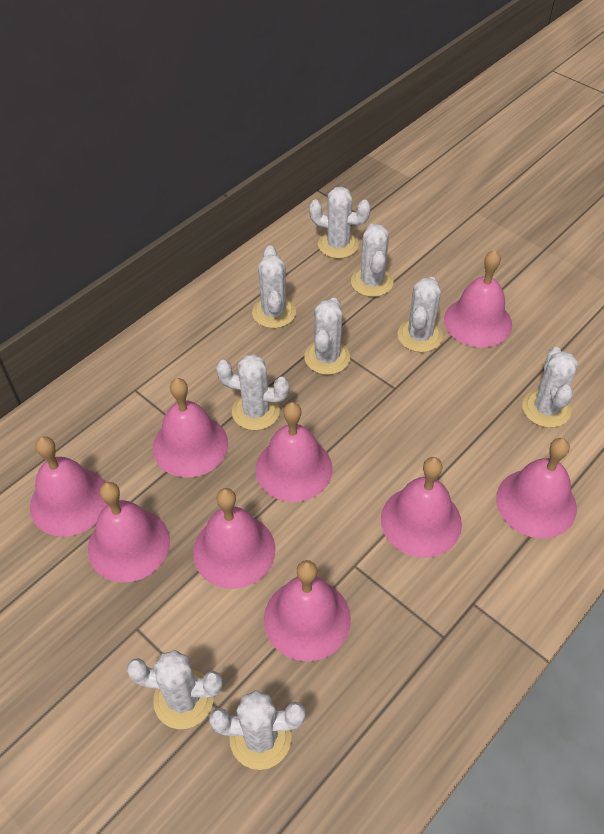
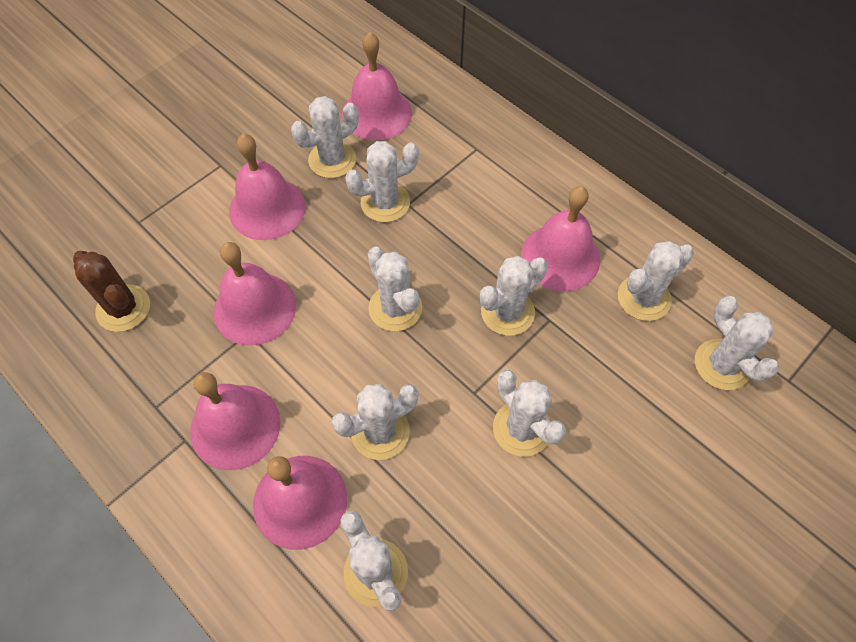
brown cactus: 0 -> 1
pink bell: 9 -> 6

